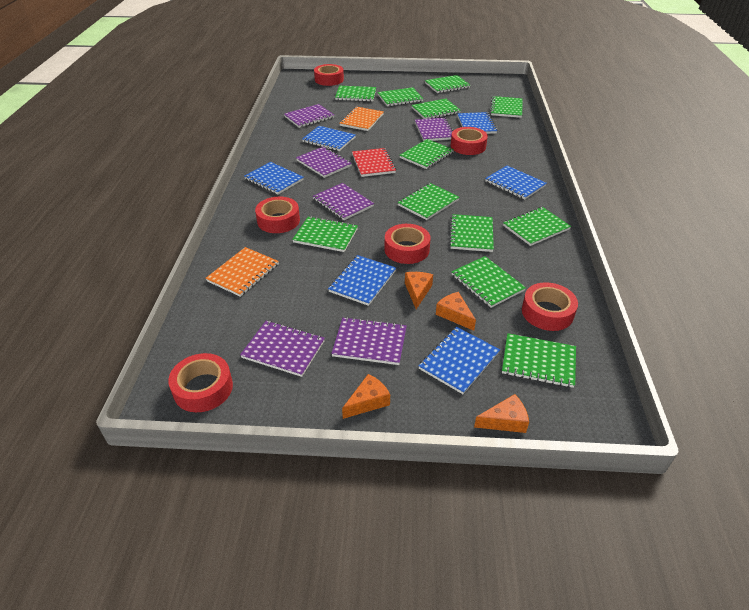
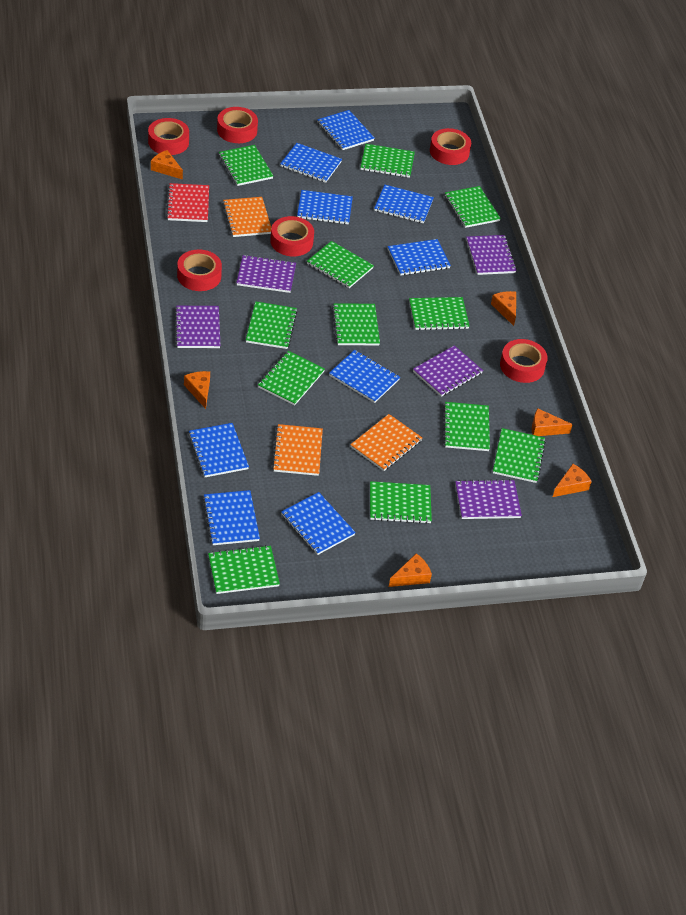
blue notebook: 6 -> 9
orange cheese: 4 -> 6
orange notebook: 2 -> 3
purple notebook: 6 -> 5

